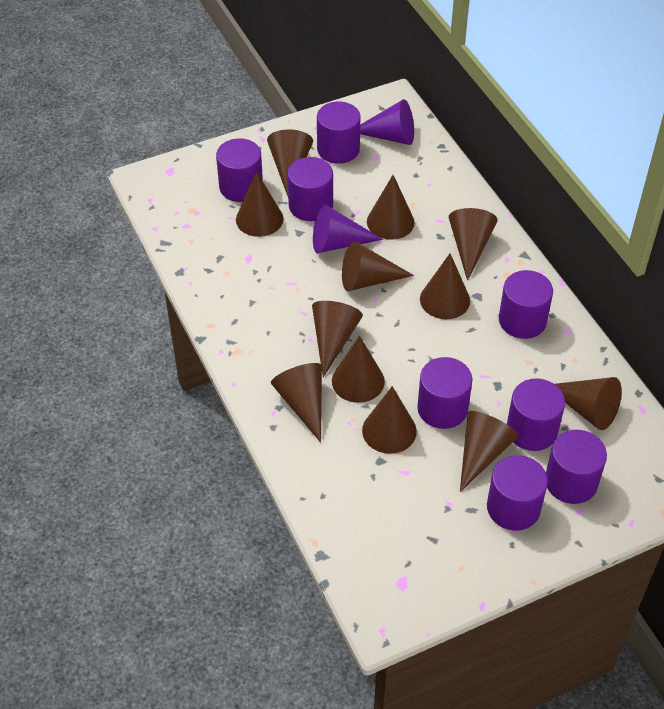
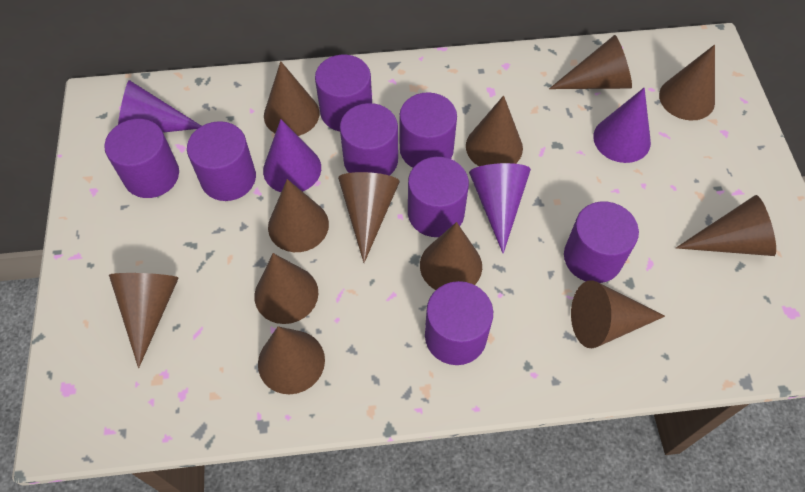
purple cone: 2 -> 4

